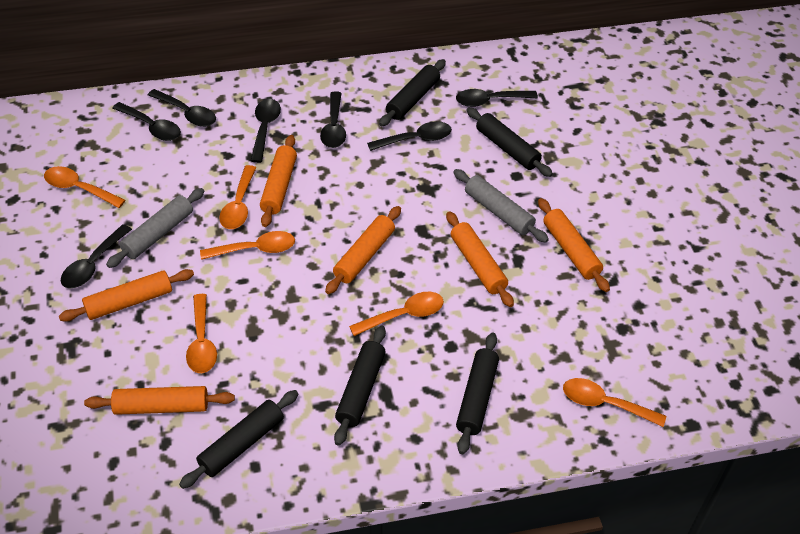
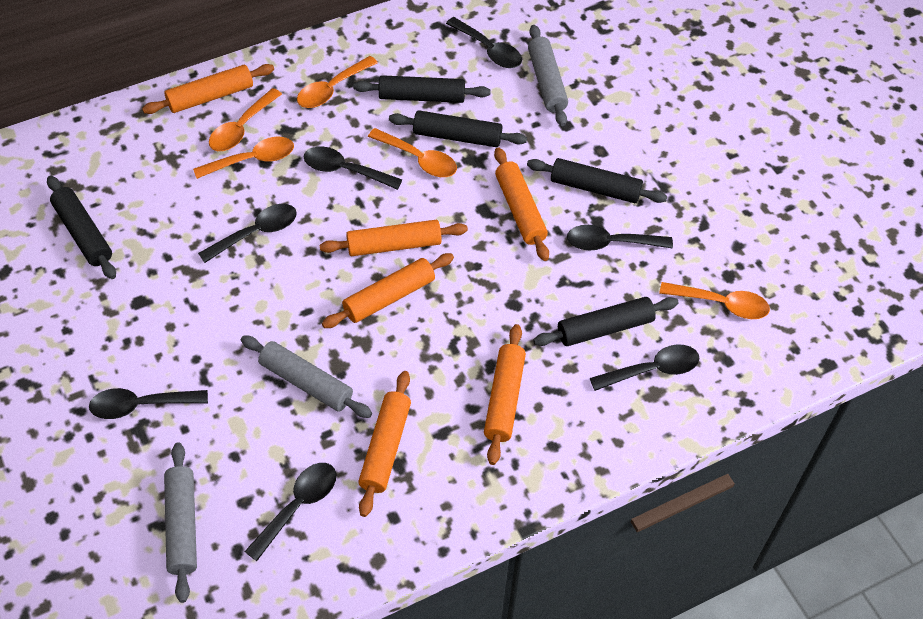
grey rolling pin: 2 -> 3
orange spoon: 6 -> 5

